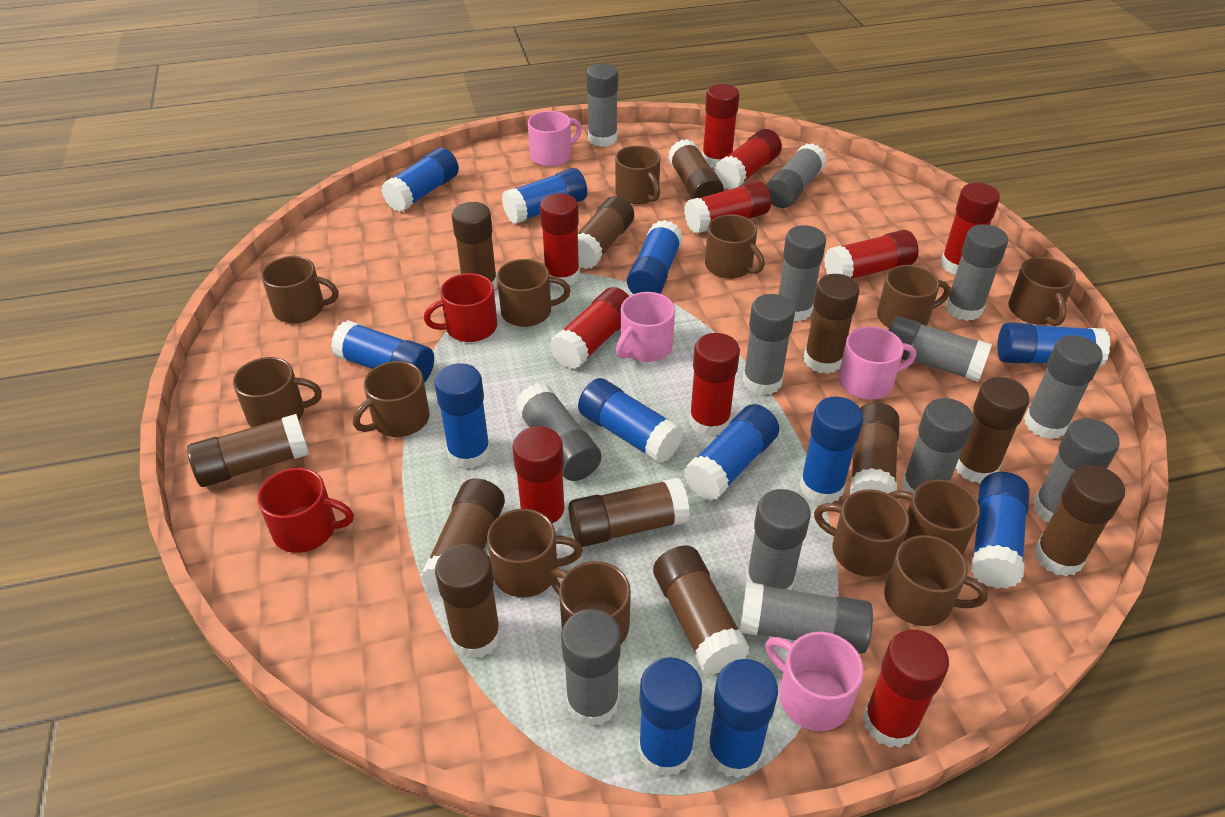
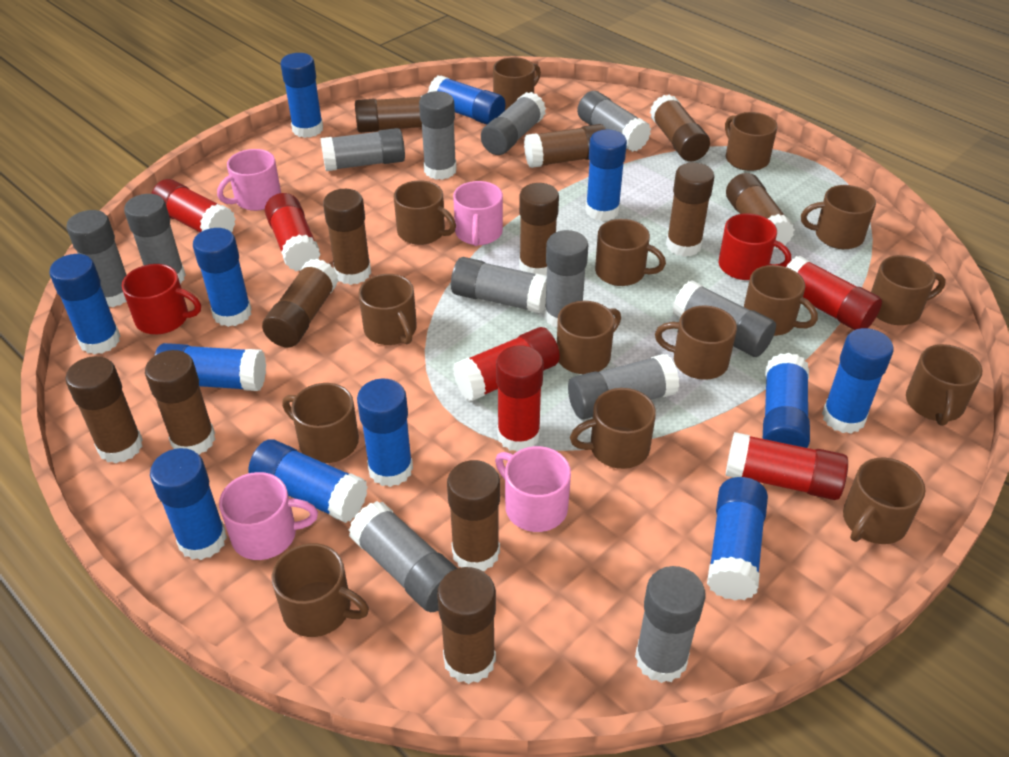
brown mug: 13 -> 15
grey glue stick: 13 -> 12
red glue stick: 10 -> 6

